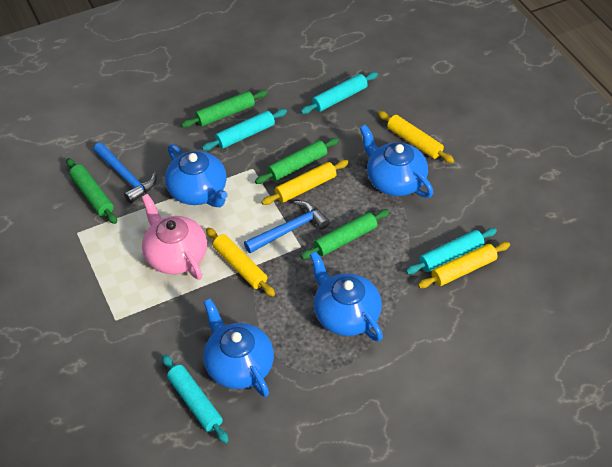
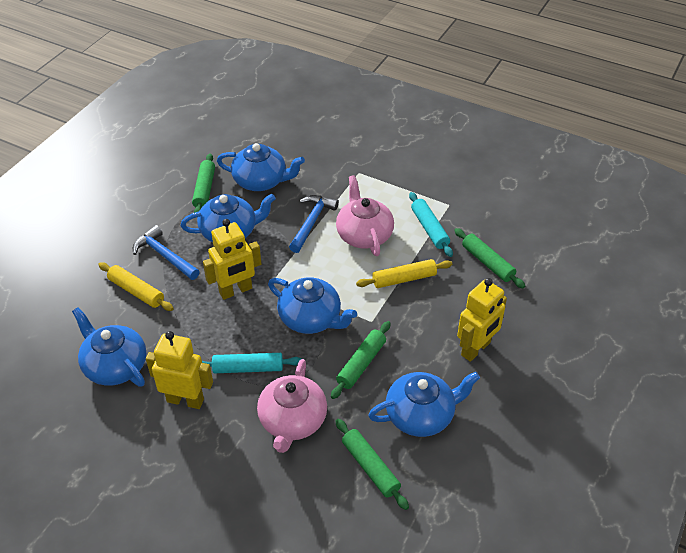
blue teapot: 4 -> 5
pink teapot: 1 -> 2
turquoise rolling pin: 4 -> 2
yellow robot: 0 -> 3
yellow rolling pin: 4 -> 2

